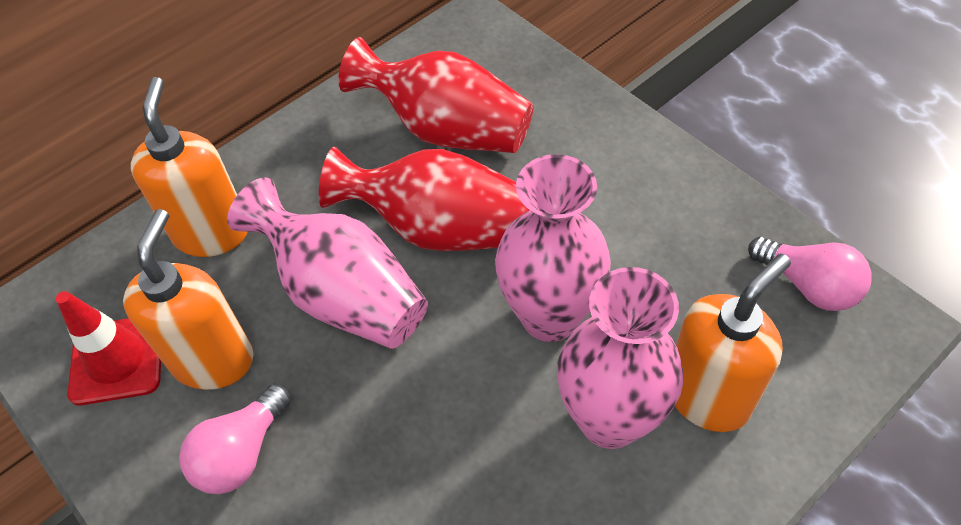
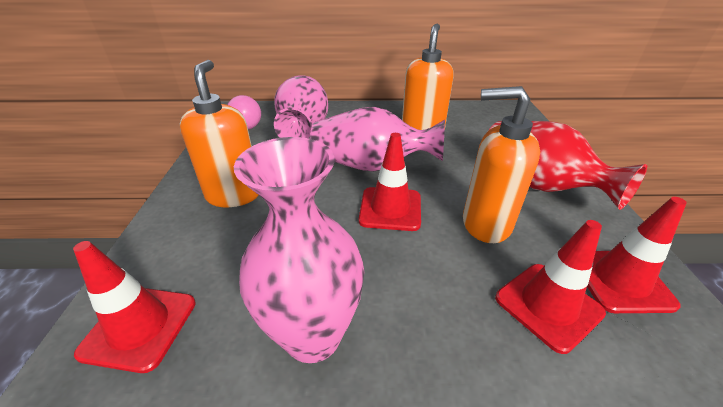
pink light bulb: 2 -> 1
red traffic cone: 1 -> 4
red vase: 2 -> 1

